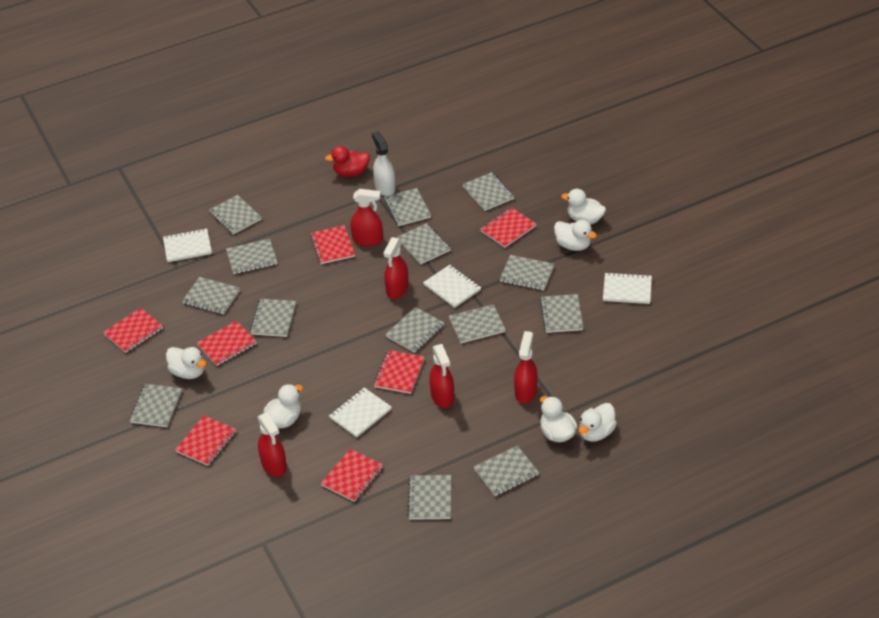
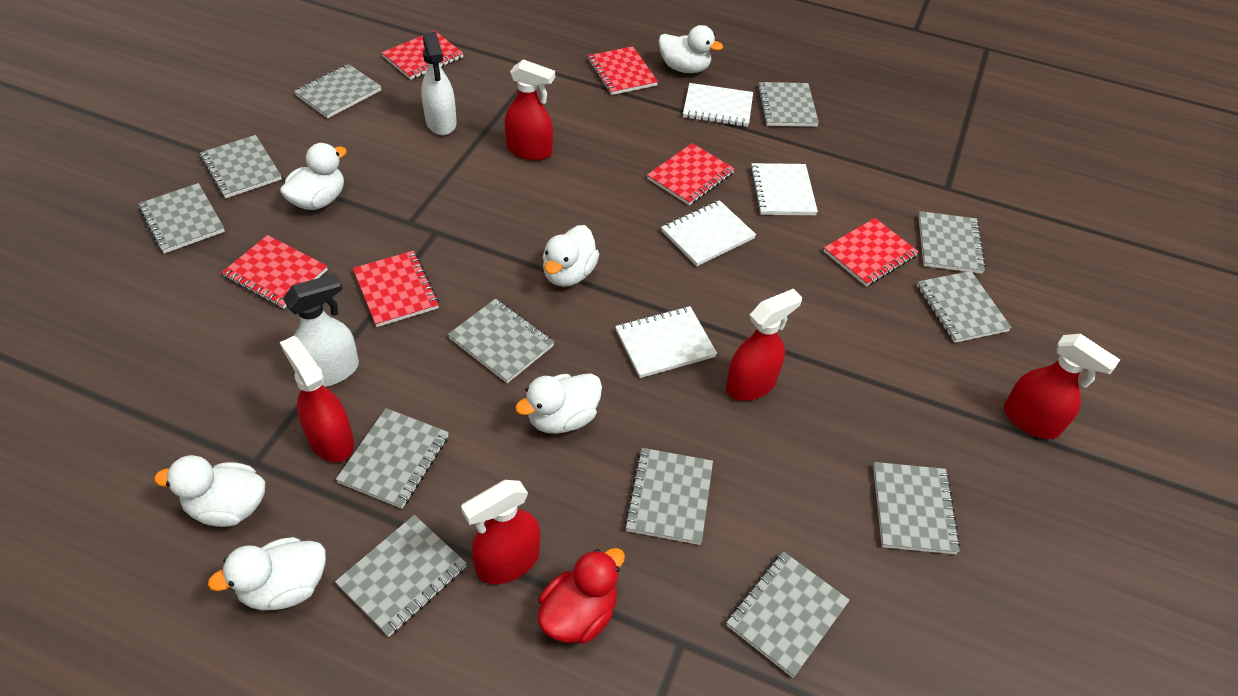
grey notebook: 14 -> 12
red notebook: 7 -> 6
white spray bottle: 1 -> 2

